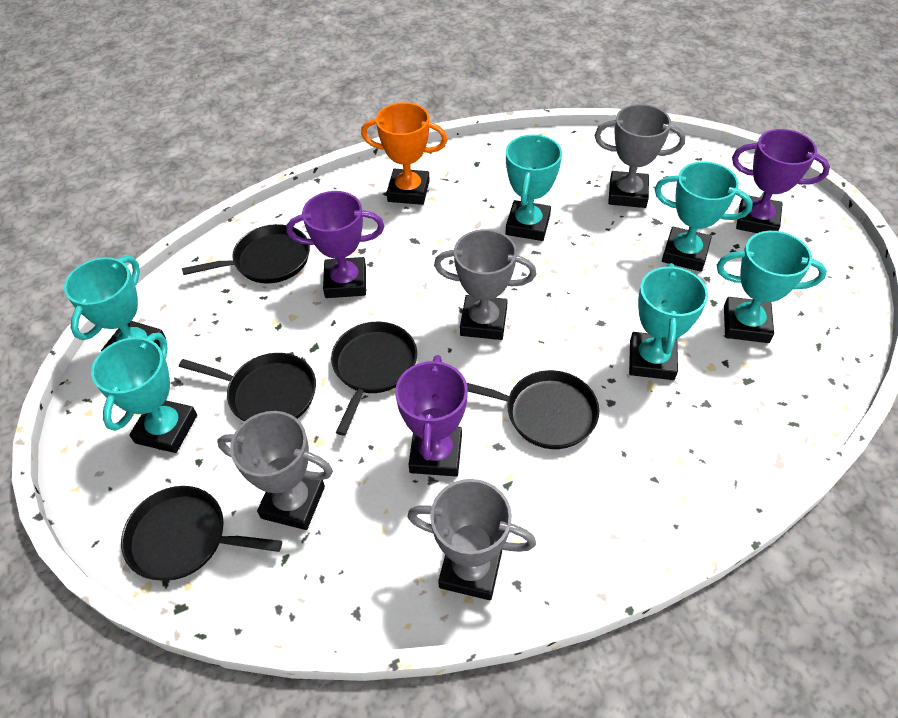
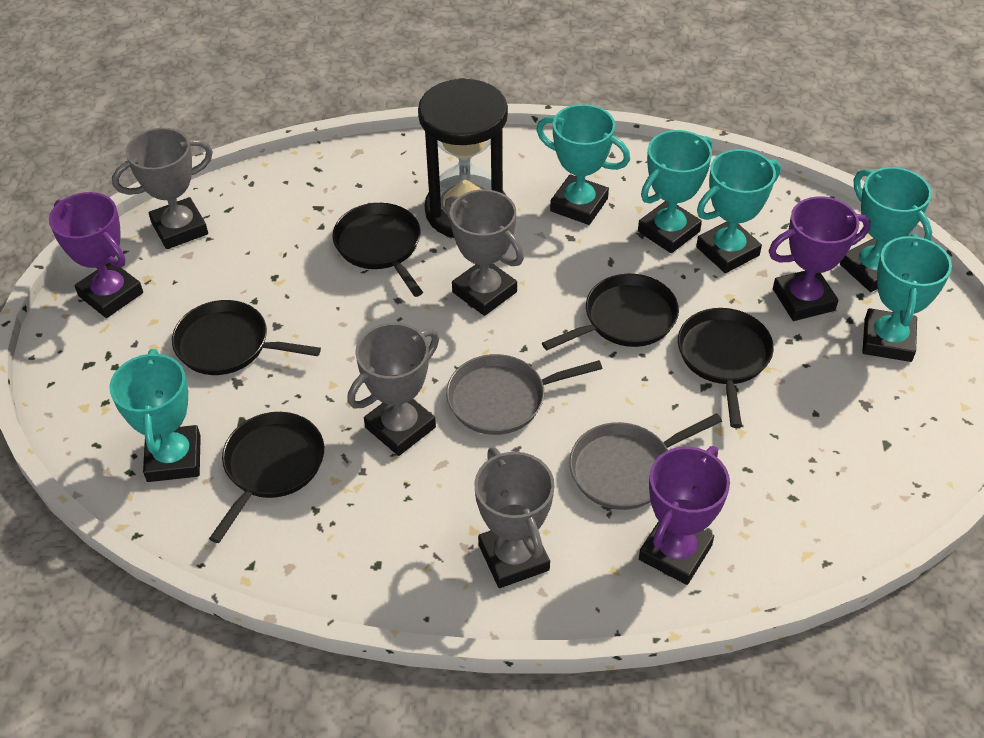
black hourglass: 0 -> 1
grey pan: 0 -> 2
orange trophy: 1 -> 0

